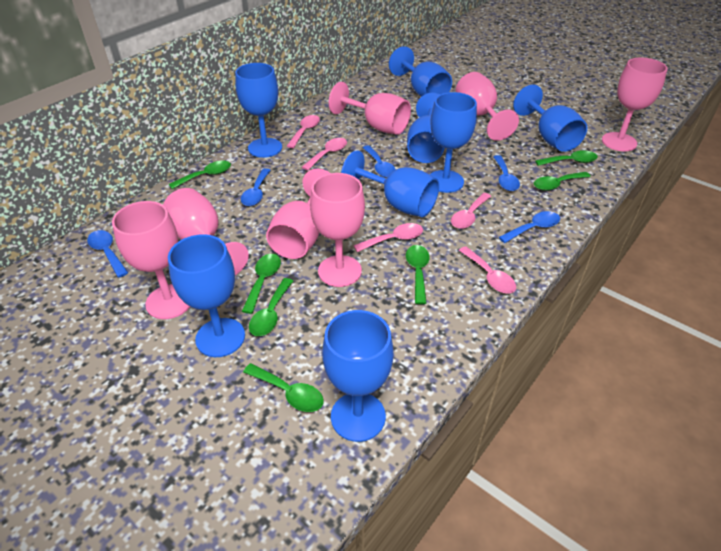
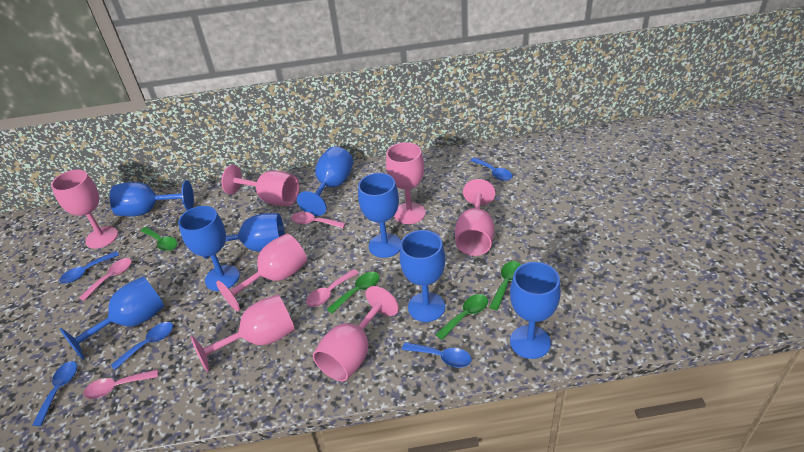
green spoon: 7 -> 4
pink spoon: 5 -> 4

